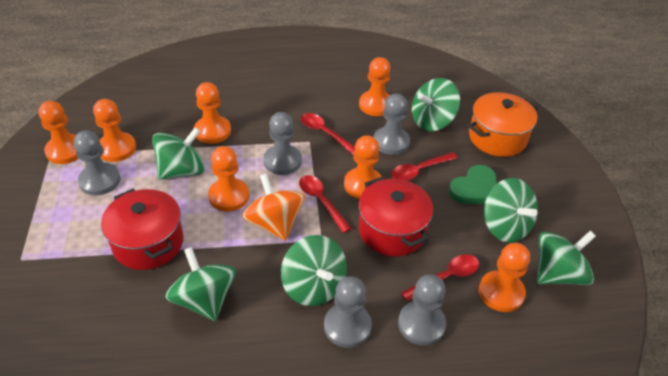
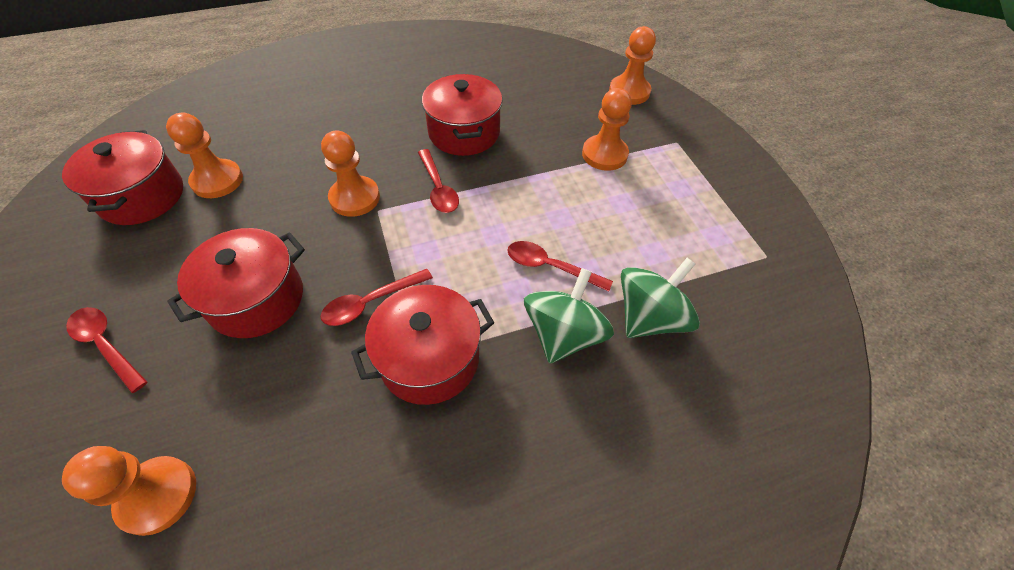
green heart: 1 -> 0
green spinning top: 6 -> 2
grey pawn: 5 -> 0
orange pawn: 7 -> 5
orange pot: 1 -> 0
orange spinning top: 1 -> 0
red pot: 2 -> 4

